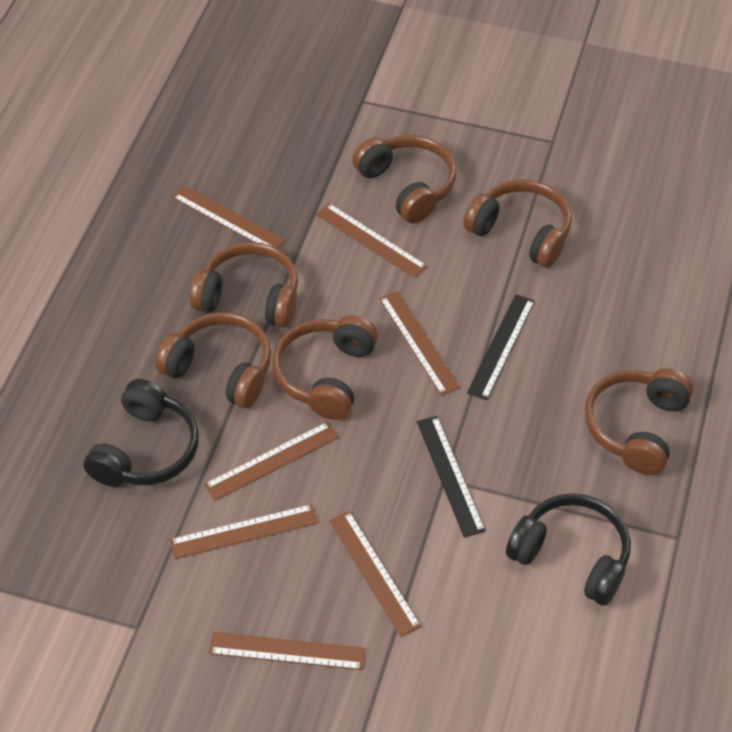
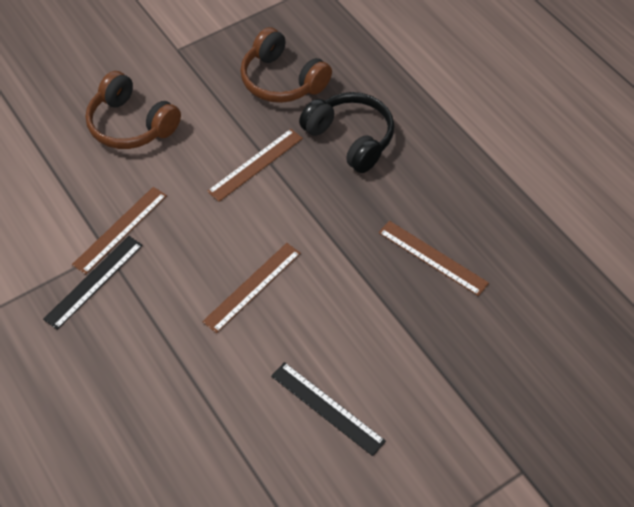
black headphones: 2 -> 1
brown headphones: 6 -> 2
brown ruler: 7 -> 4

